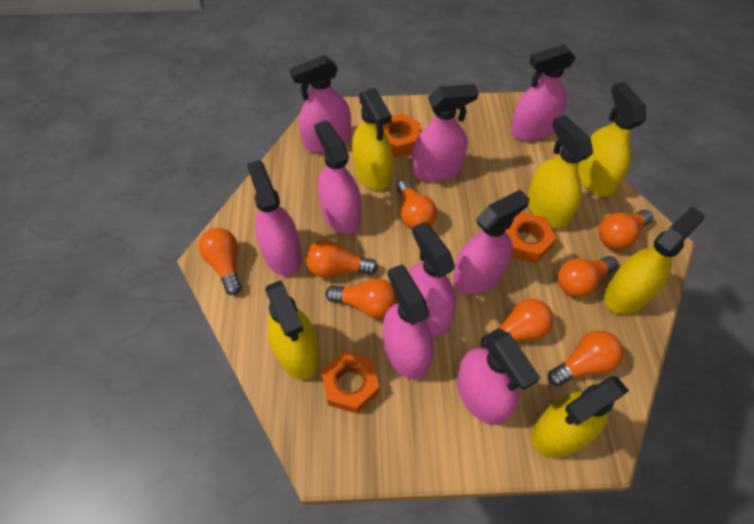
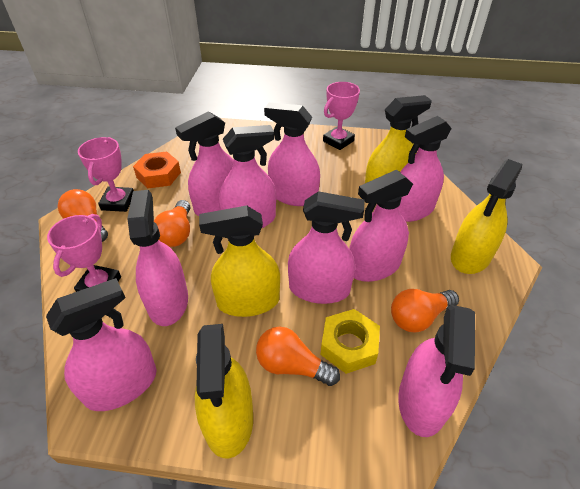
orange light bulb: 8 -> 4
orange nut: 3 -> 1
pink trophy: 0 -> 3
yellow nut: 0 -> 1
yellow spray bottle: 6 -> 4

